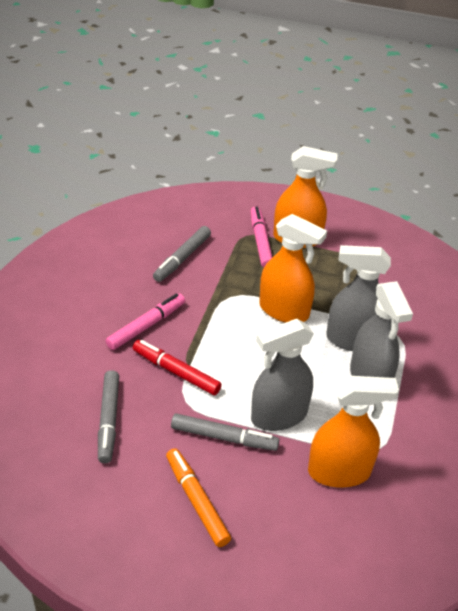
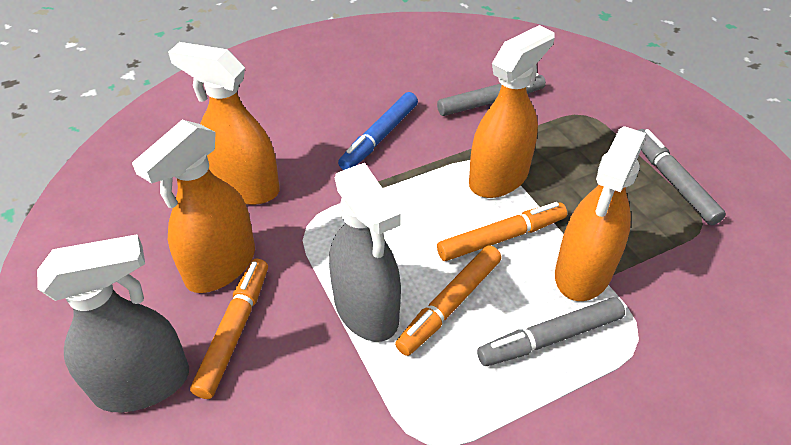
blue marker: 0 -> 1
grey spray bottle: 3 -> 2
orange marker: 1 -> 3
orange spray bottle: 3 -> 4
pink marker: 2 -> 0
red marker: 1 -> 0

